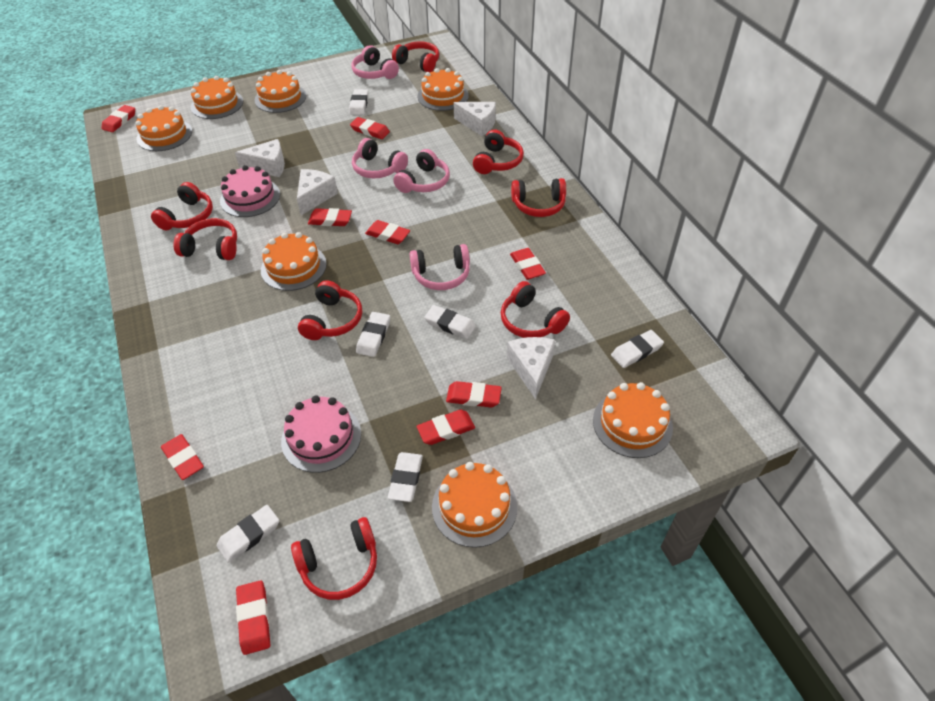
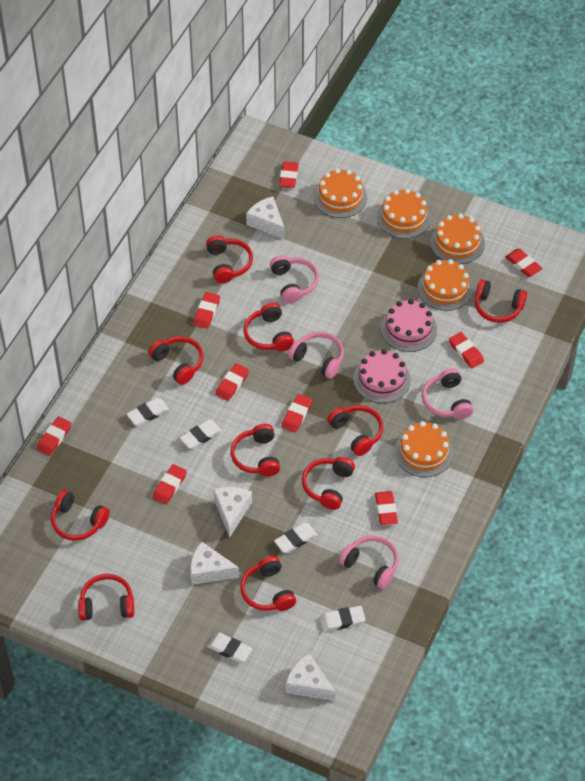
orange cake: 7 -> 5
red headphones: 8 -> 10
white eraser: 6 -> 5

